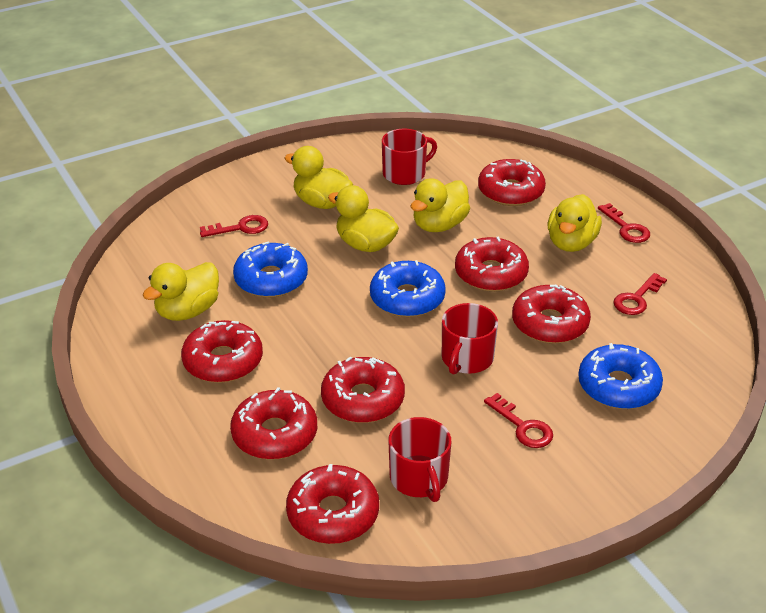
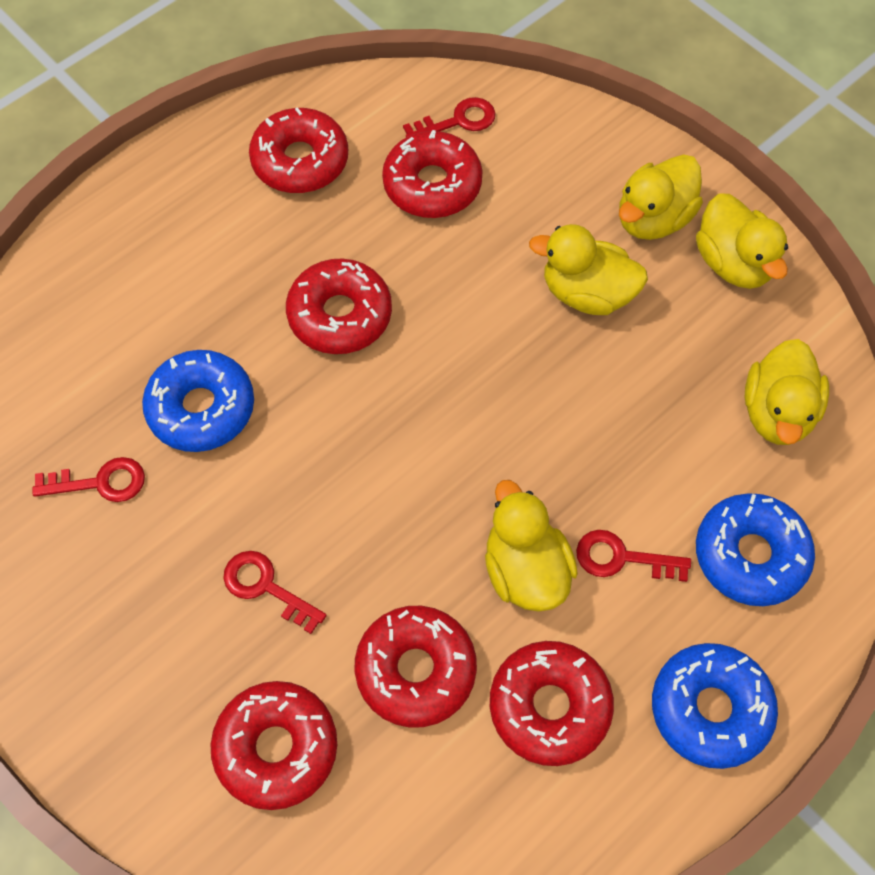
red donut: 7 -> 6
red mug: 3 -> 0

